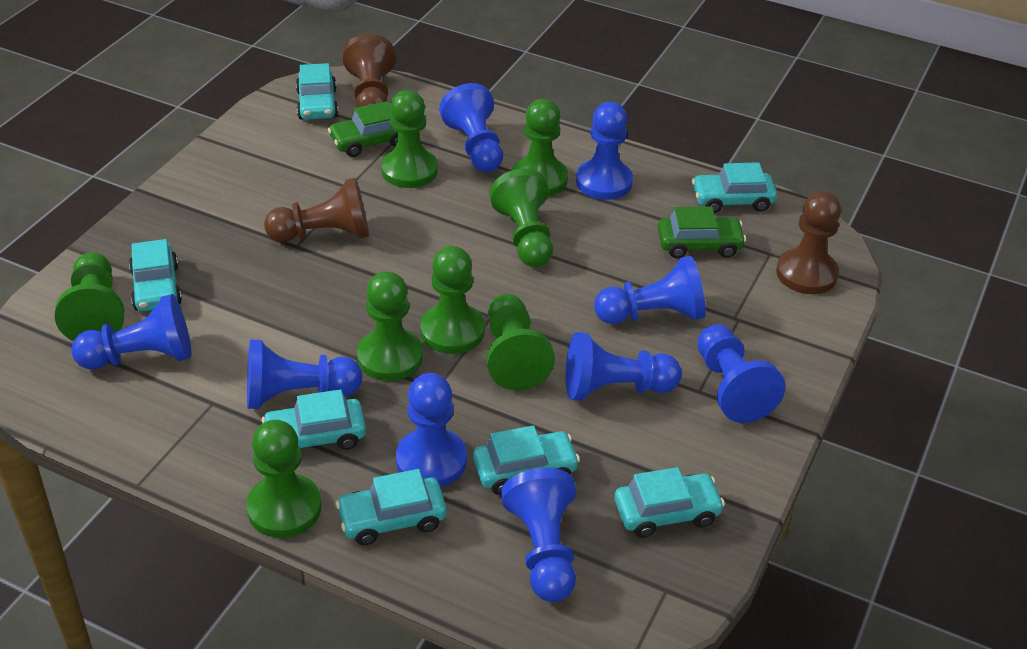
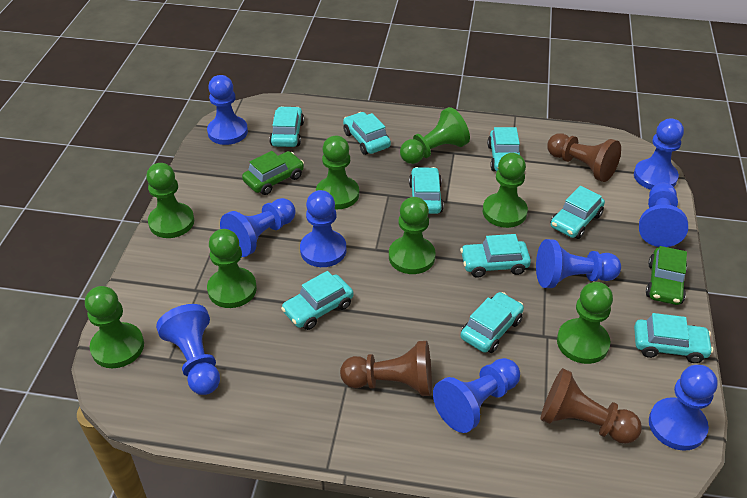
turquoise car: 7 -> 9

